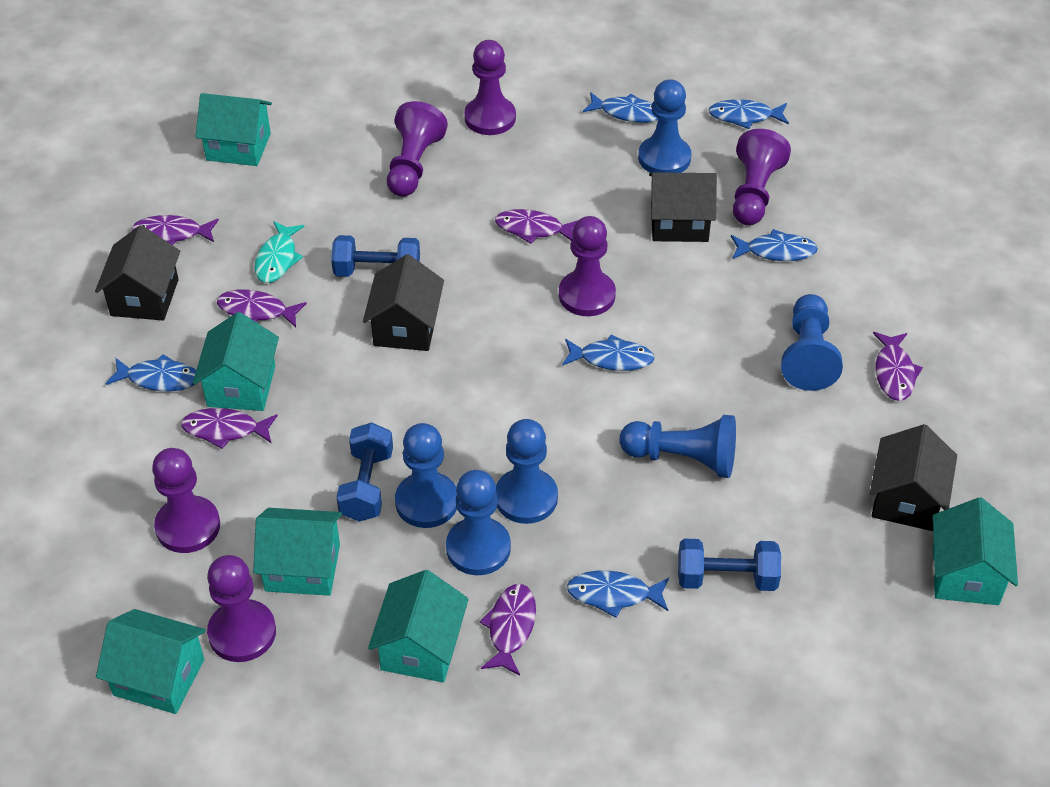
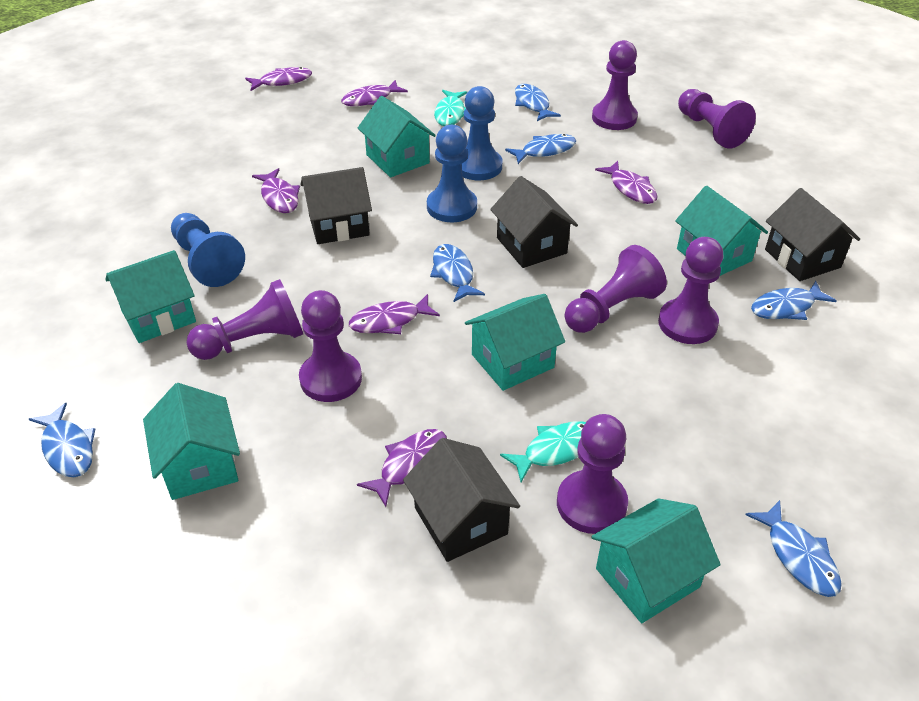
blue dumbbell: 3 -> 0
blue pawn: 6 -> 3
purple pawn: 6 -> 7
turquoise fish: 1 -> 2

